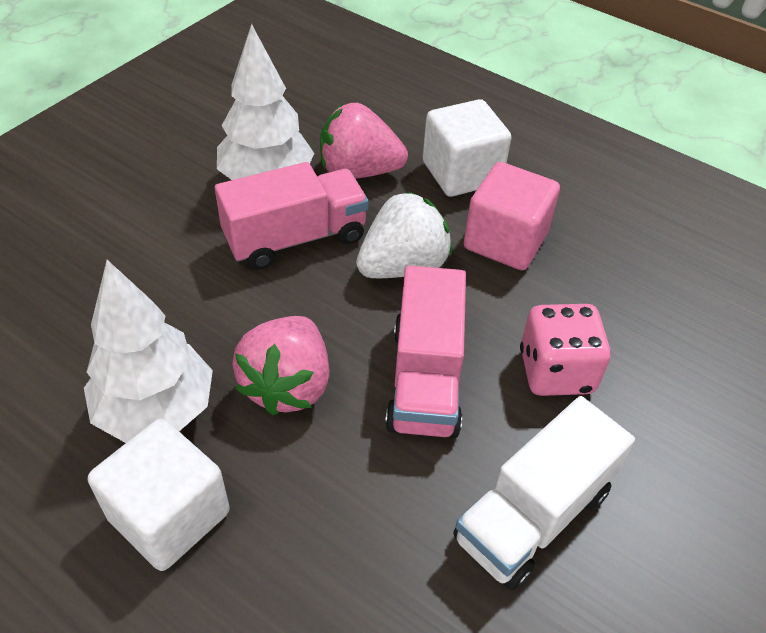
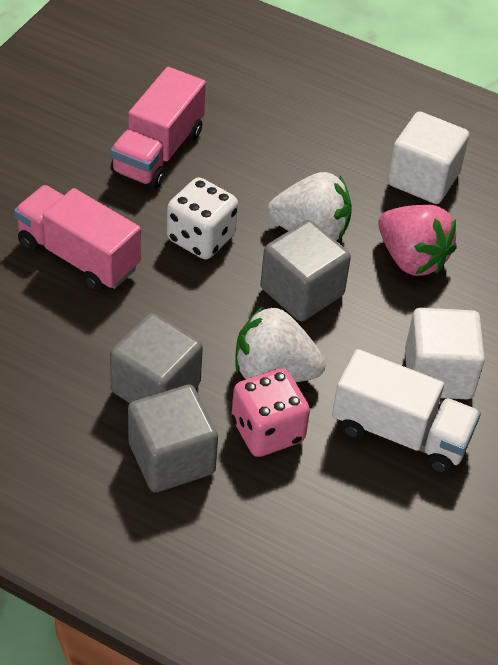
grey cube: 0 -> 3
pink cube: 1 -> 0
pink strawberry: 2 -> 1
white dice: 0 -> 1
white strawberry: 1 -> 2
white tree: 2 -> 0

